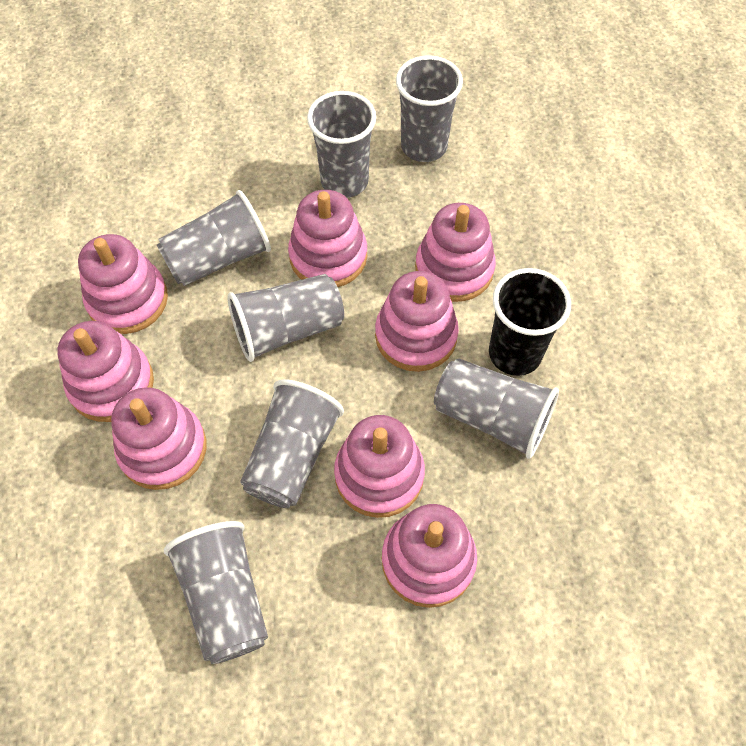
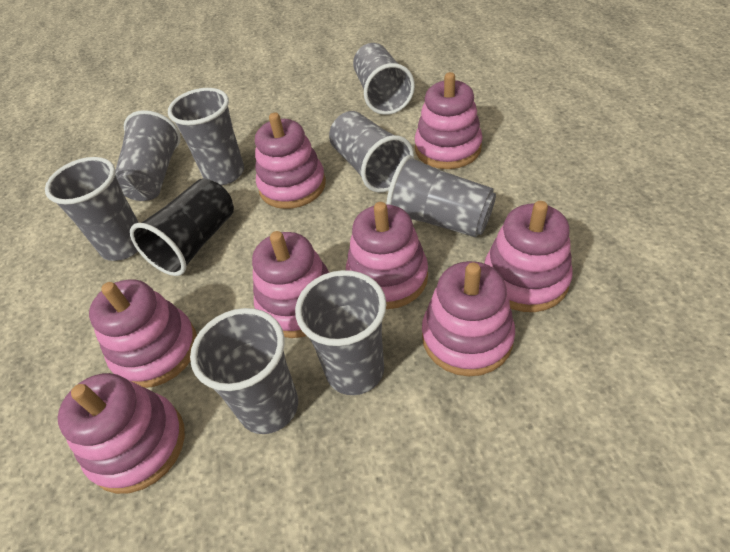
grey cup: 7 -> 8

